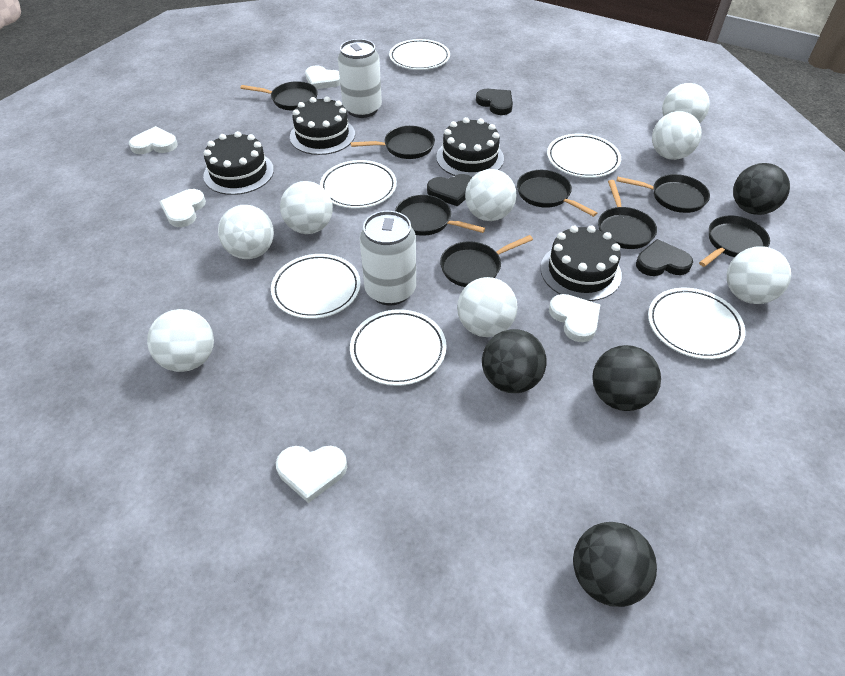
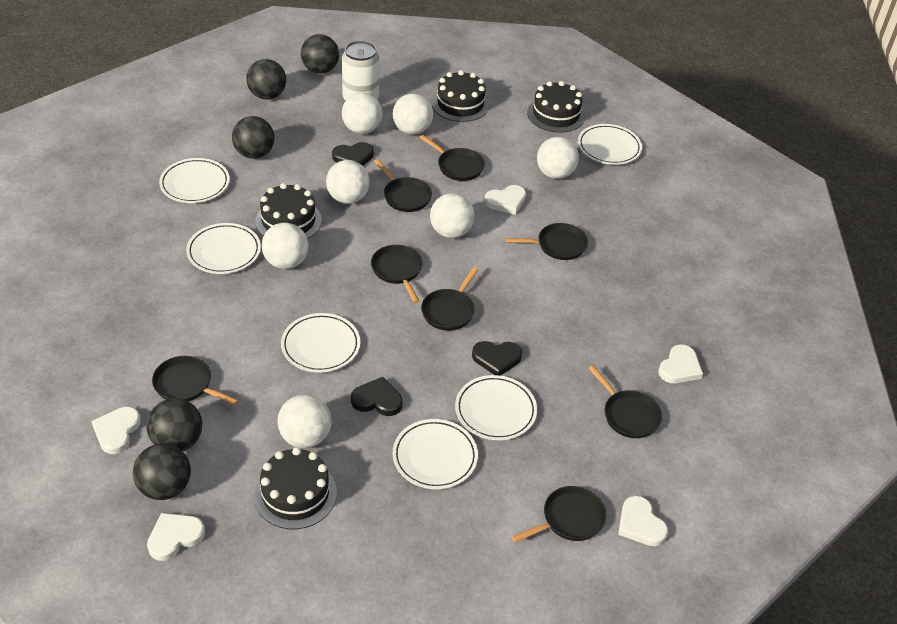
black ball: 4 -> 5
white ball: 8 -> 7
white can: 2 -> 1

